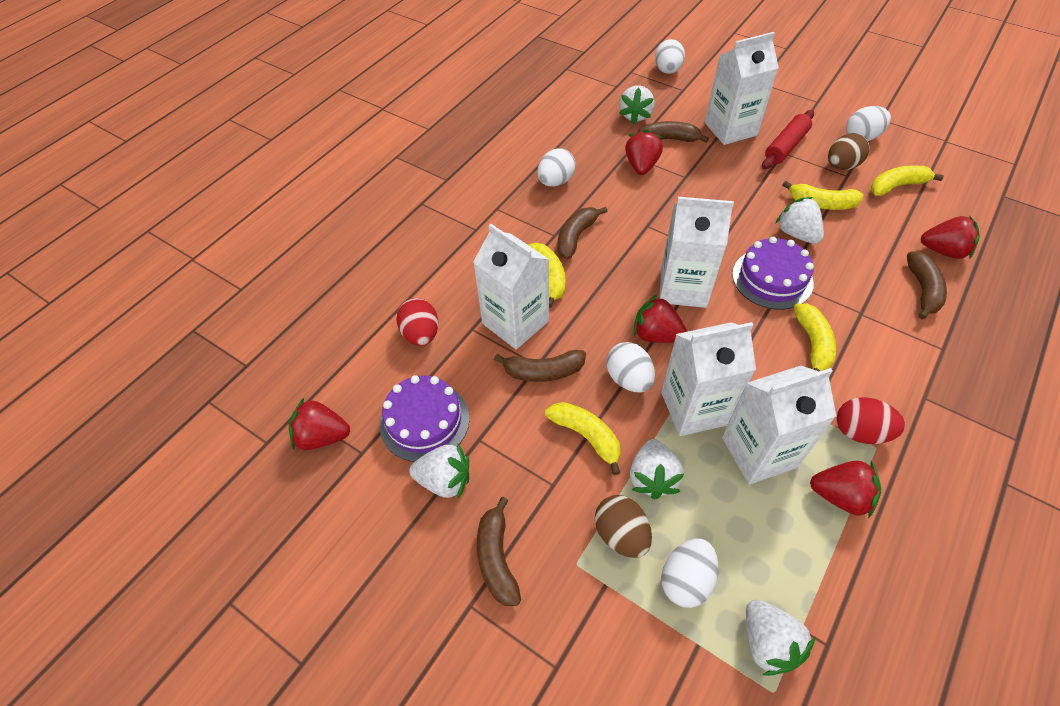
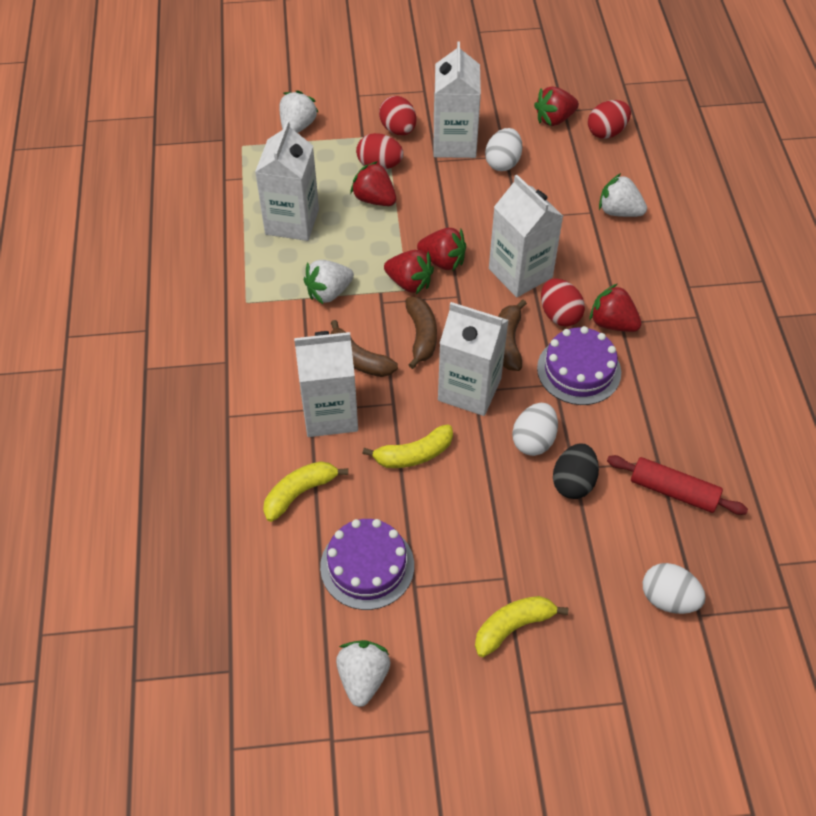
black egg: 0 -> 1
brown banana: 5 -> 3
brown egg: 2 -> 0
red egg: 2 -> 4
white egg: 5 -> 3
white strawberry: 5 -> 4
yellow banana: 5 -> 3

